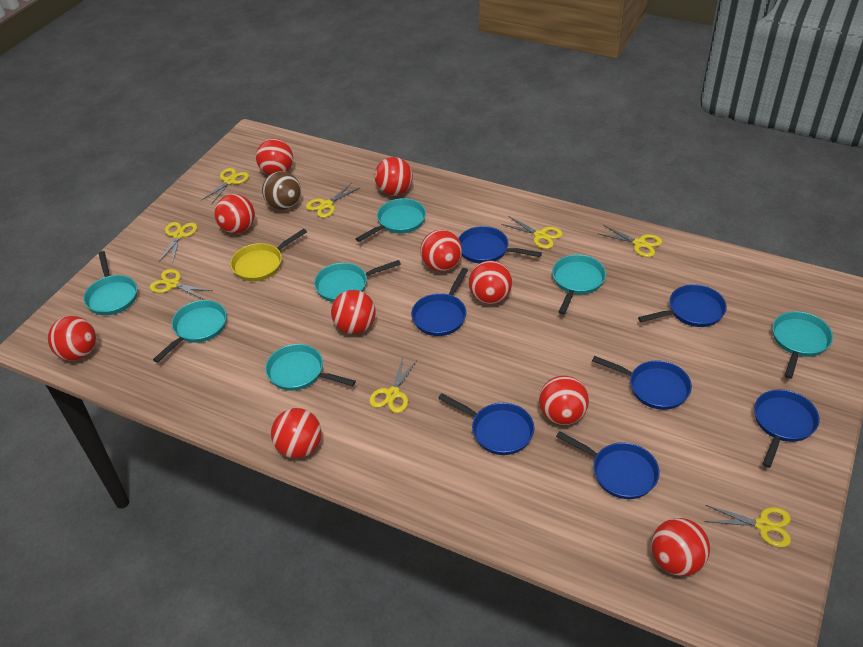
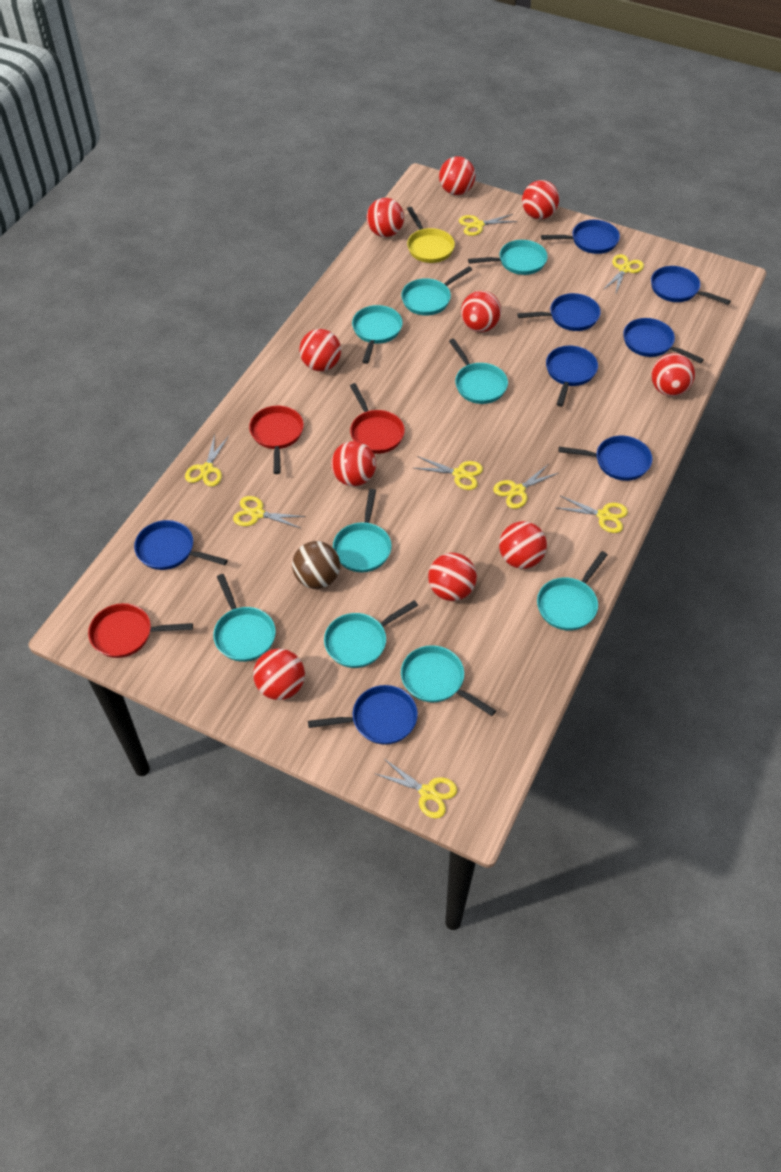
blue pan: 7 -> 8
red pan: 0 -> 3
turquoise pan: 7 -> 9

